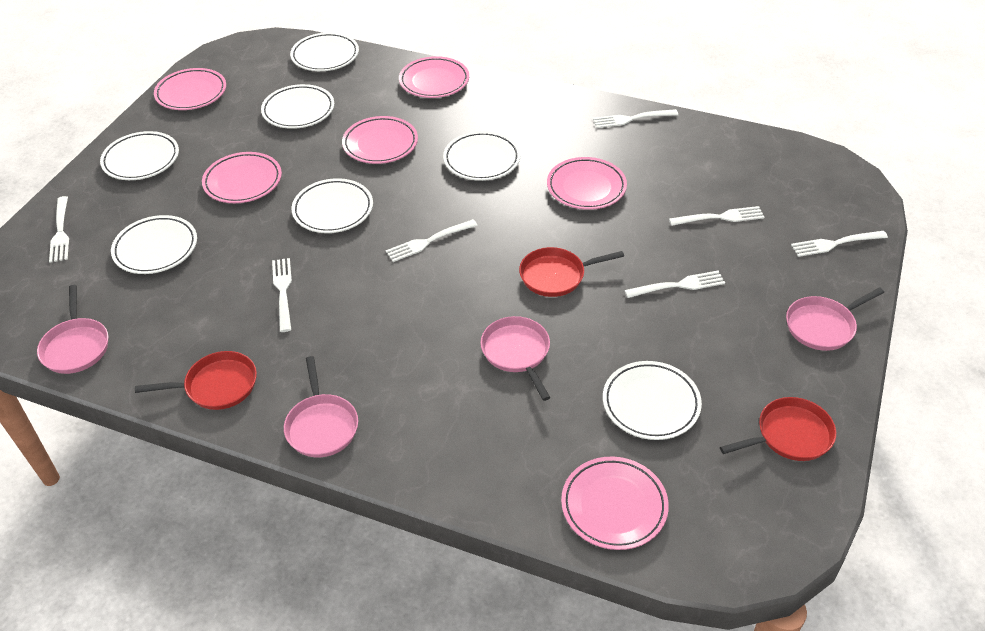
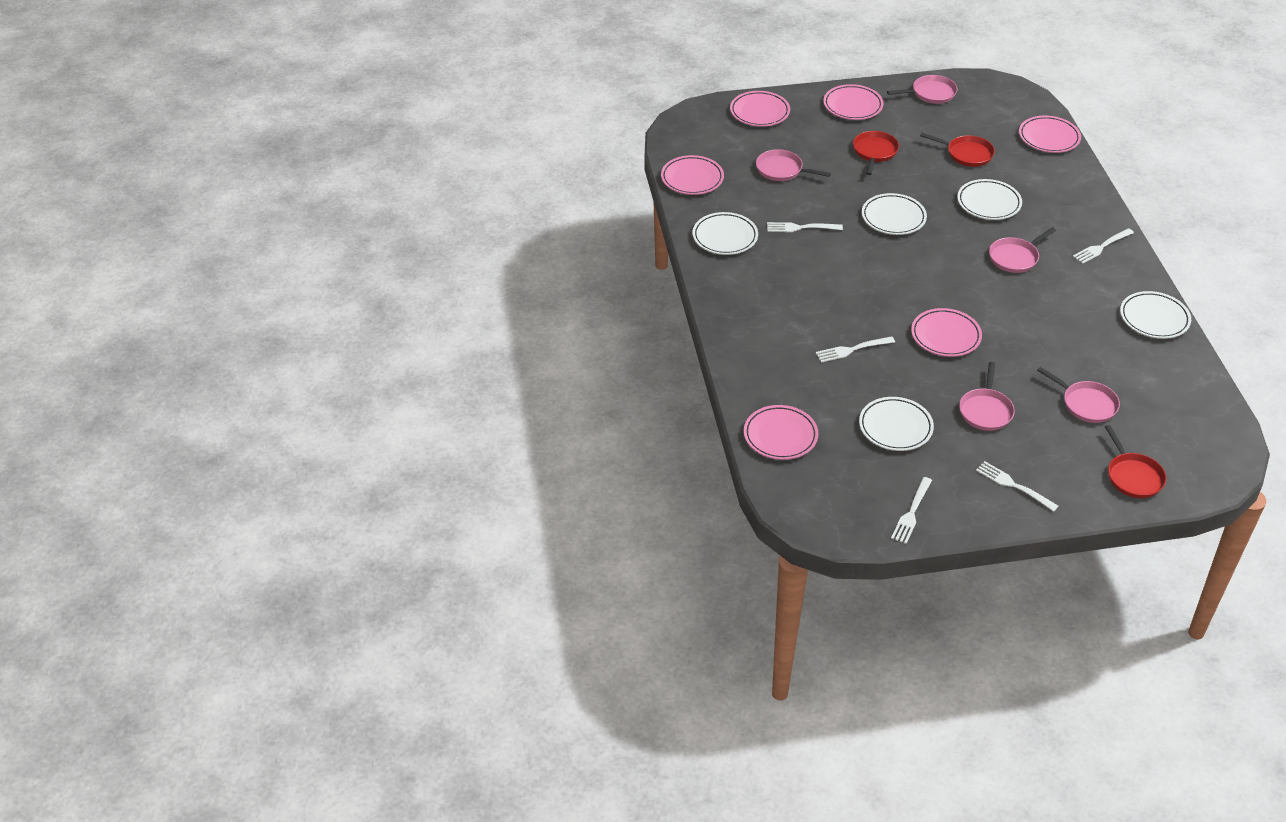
pink pan: 4 -> 5
white fork: 7 -> 5
white plate: 7 -> 5

